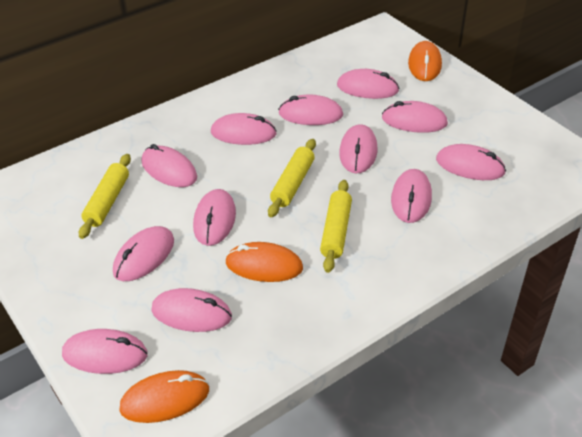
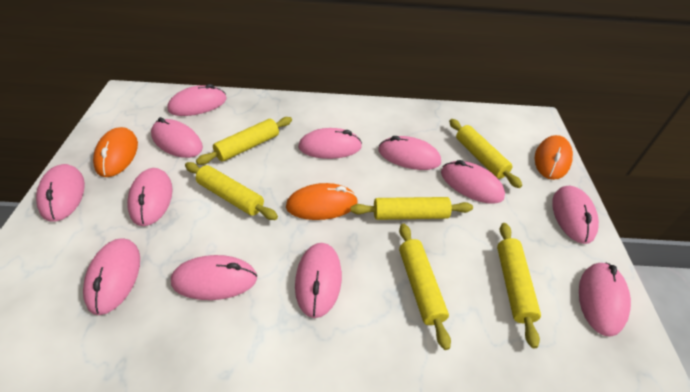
yellow rolling pin: 3 -> 6

